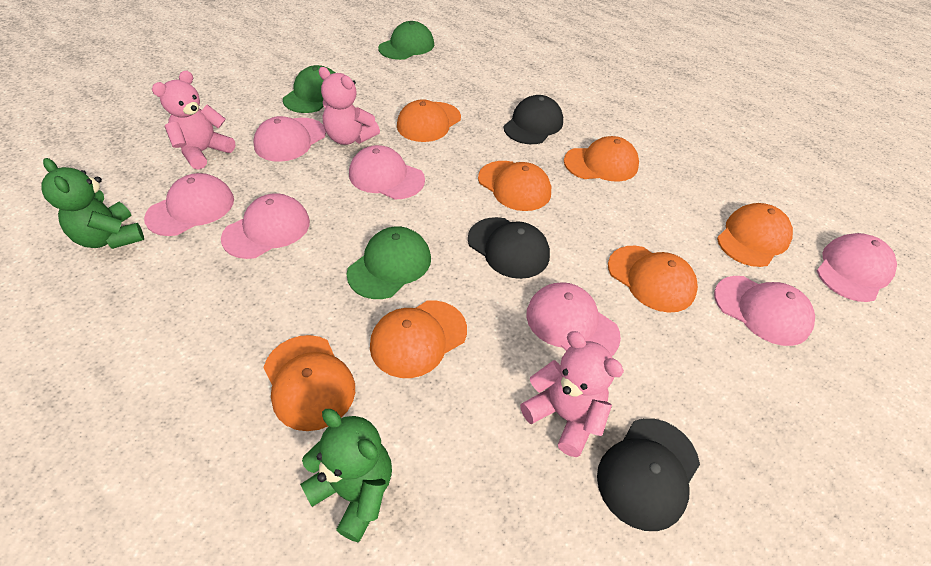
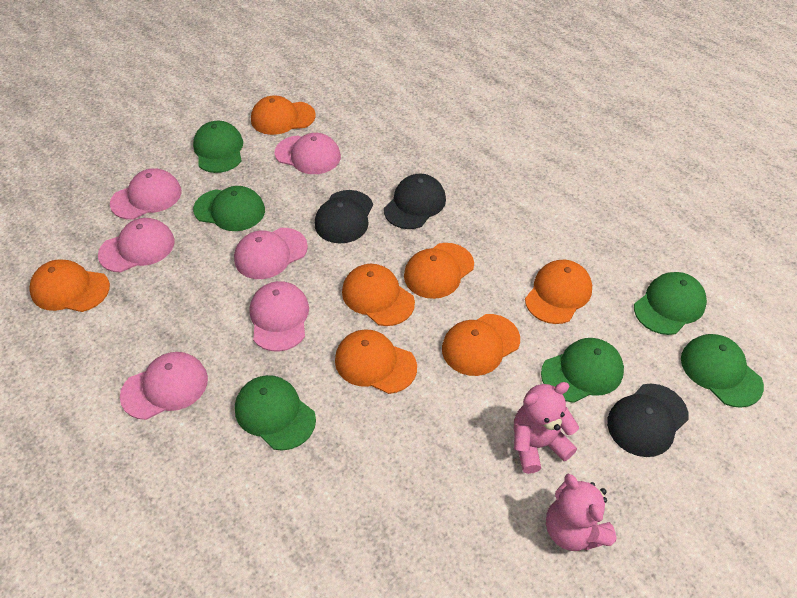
green cap: 3 -> 6
green teddy bear: 2 -> 0
pink cap: 7 -> 6
pink teddy bear: 3 -> 2

